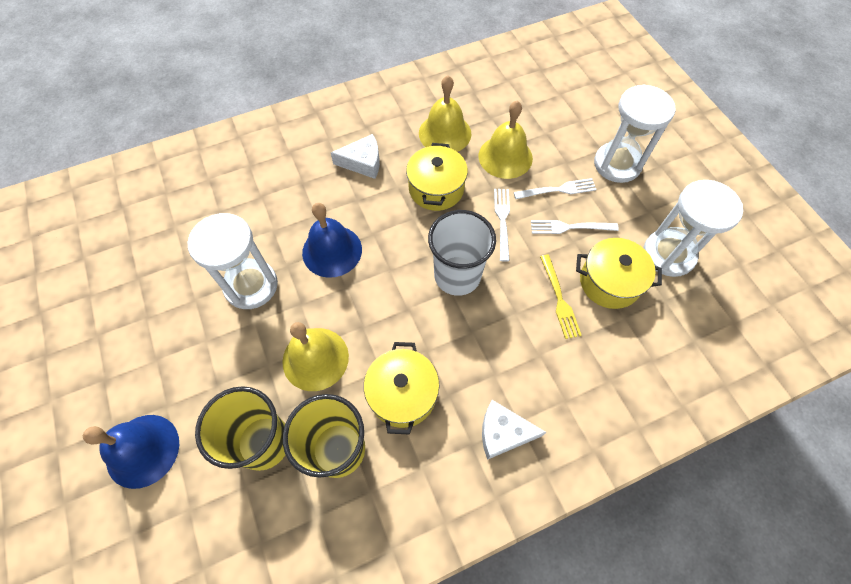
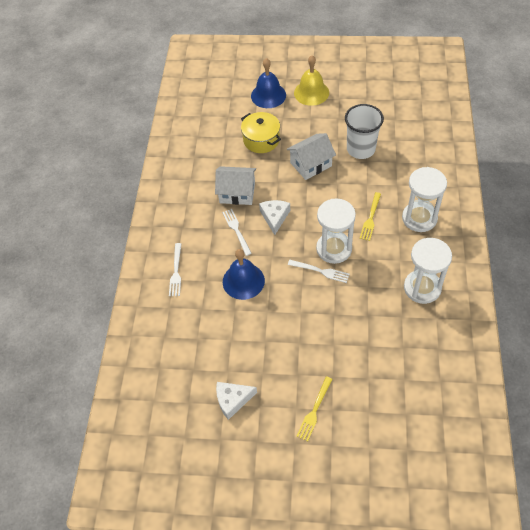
white house: 0 -> 2
yellow bell: 3 -> 1
yellow cup: 2 -> 0
yellow fork: 1 -> 2
yellow pot: 3 -> 1

